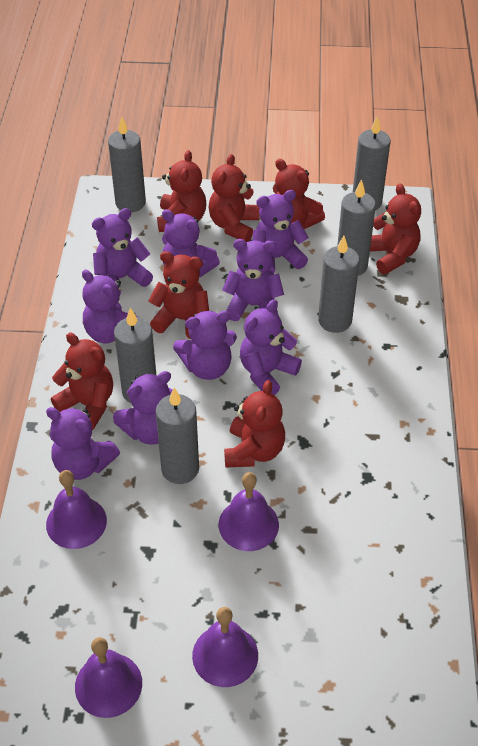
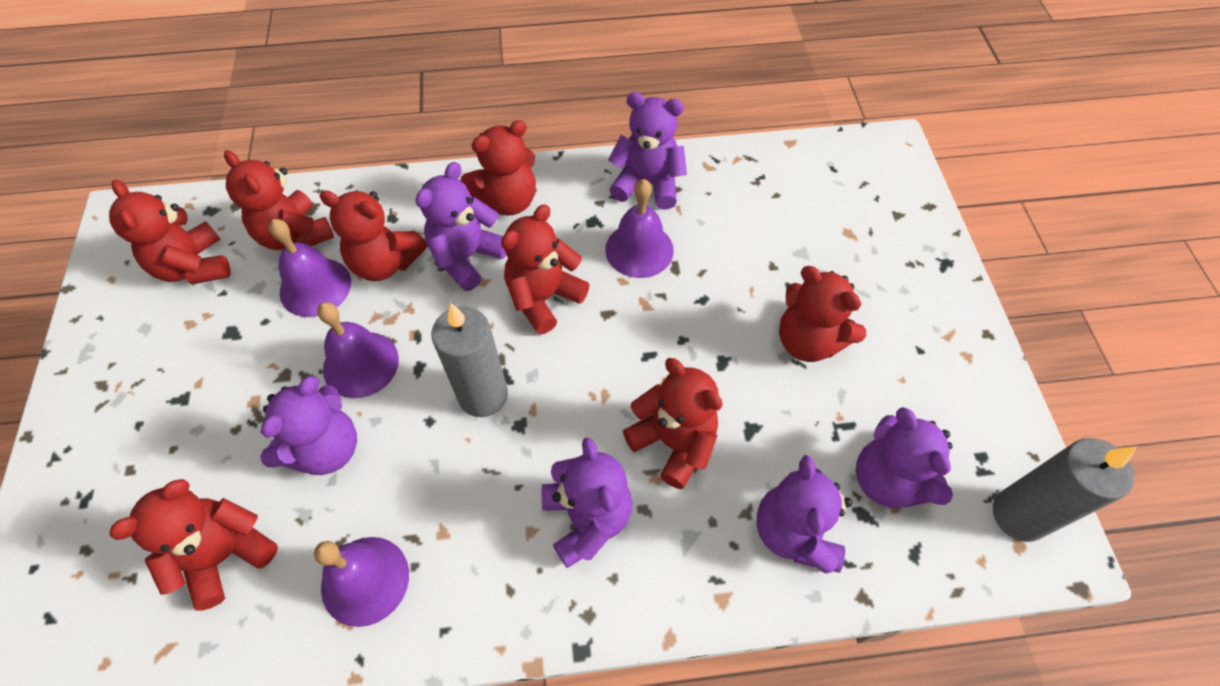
grey candle: 6 -> 2
purple teddy bear: 9 -> 6
red teddy bear: 7 -> 8

